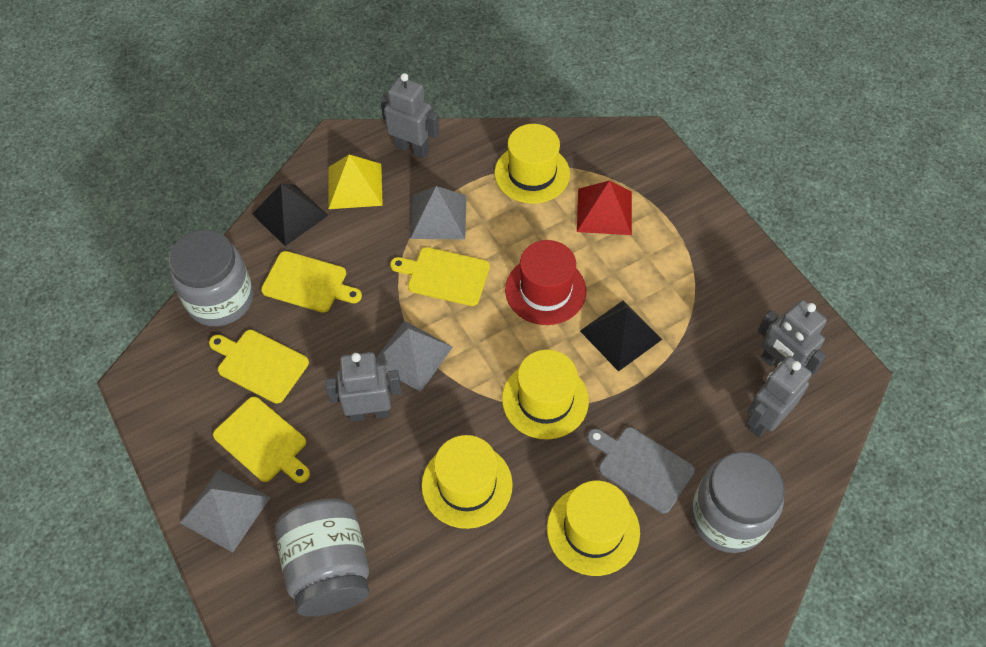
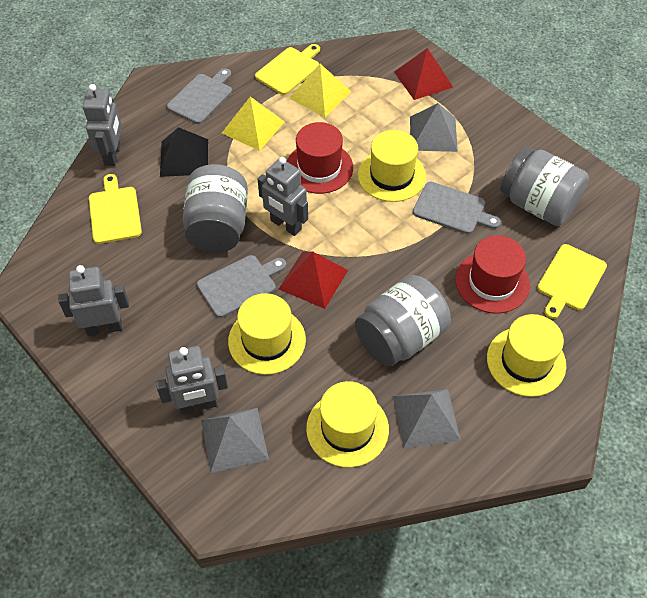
black pyramid: 2 -> 1
grey cutting board: 1 -> 3
red hat: 1 -> 2
red pyramid: 1 -> 2
yellow cutting board: 4 -> 3
yellow pyramid: 1 -> 2

